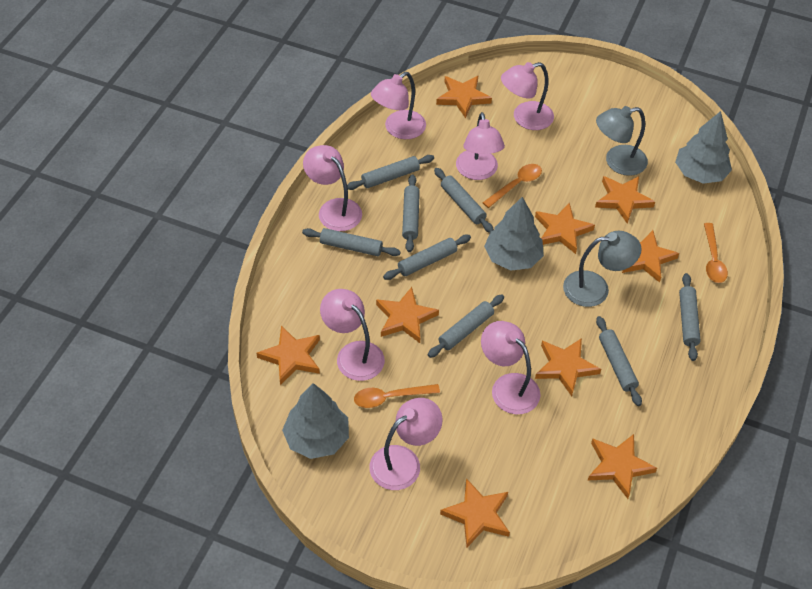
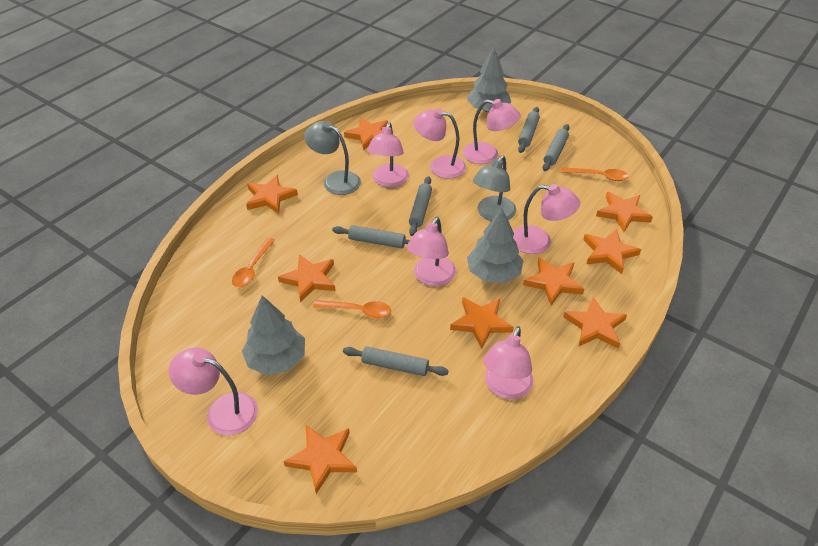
grey rolling pin: 8 -> 5

